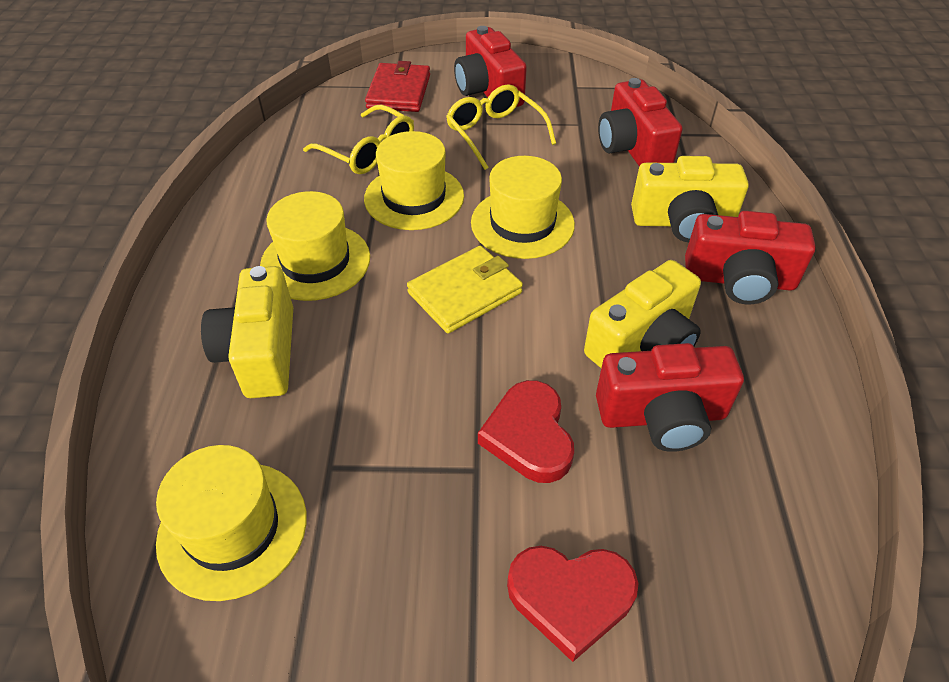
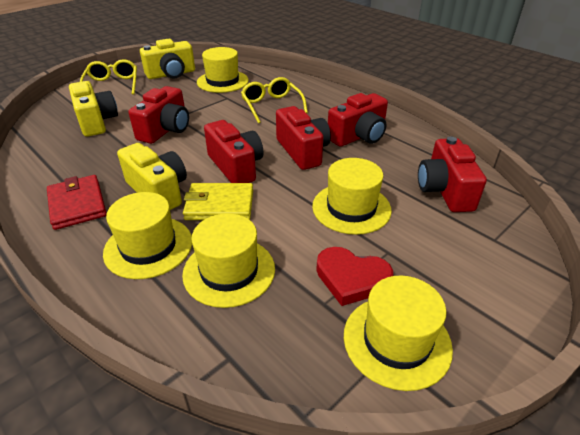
red camera: 4 -> 5
red heart: 2 -> 1
yellow hat: 4 -> 5

